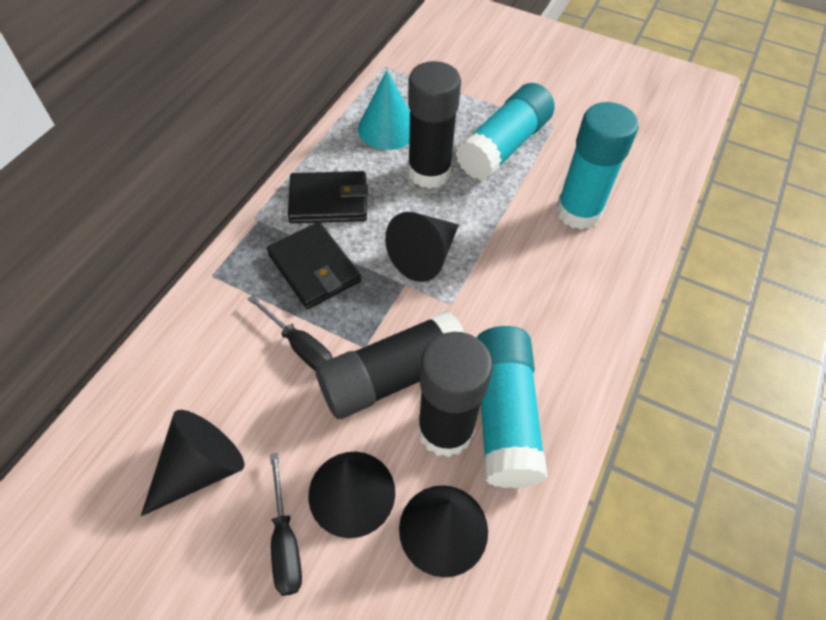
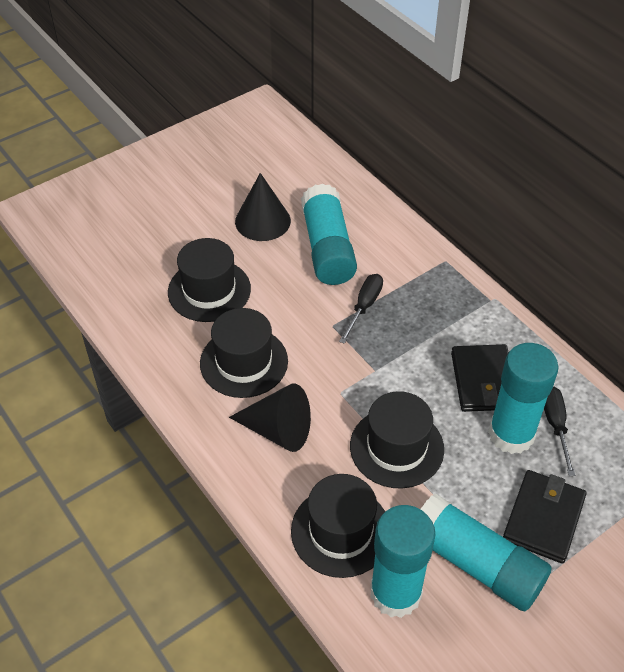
black cone: 4 -> 2
black glue stick: 3 -> 0
black hat: 0 -> 4
turquoise cone: 1 -> 0
turquoise glue stick: 3 -> 4

